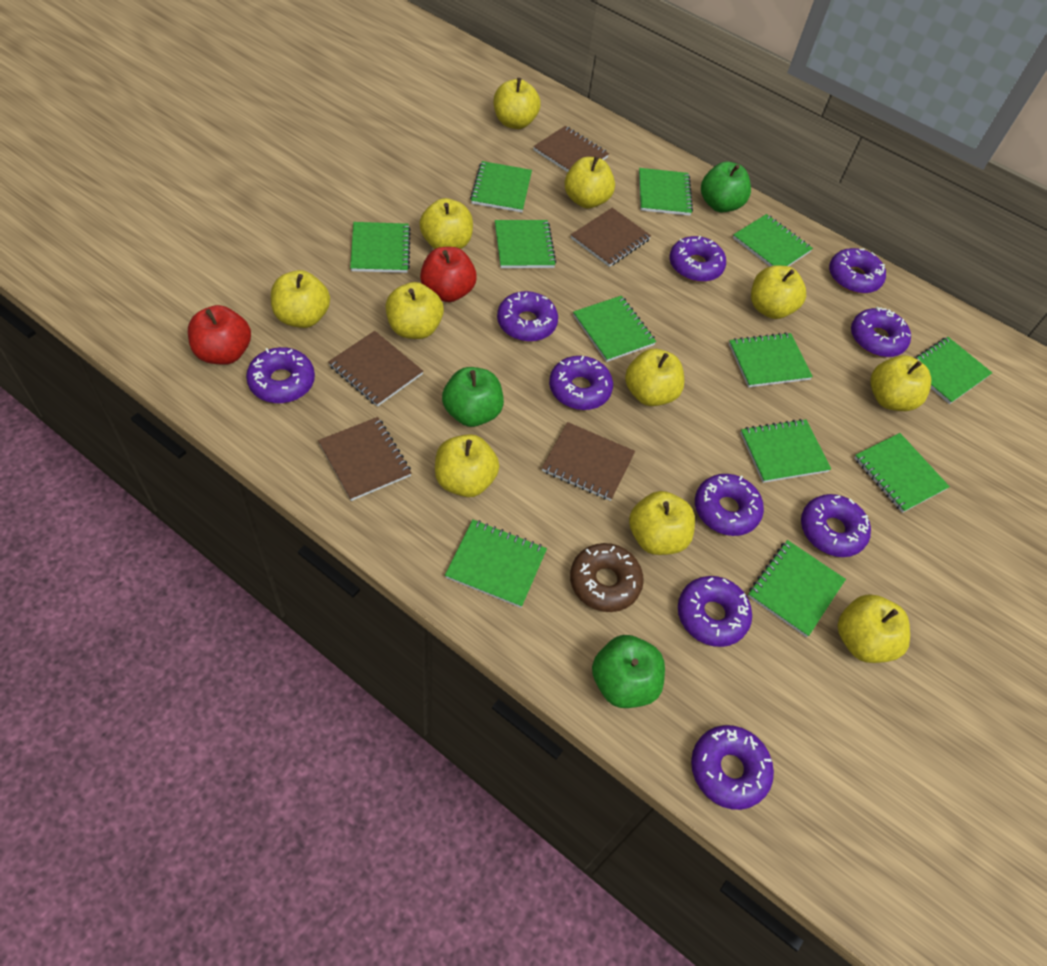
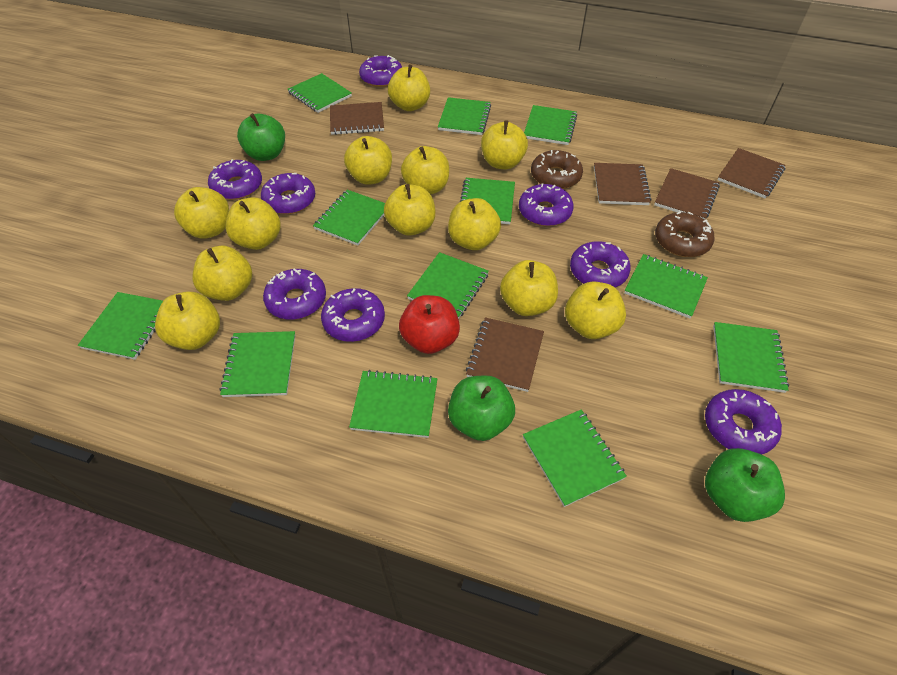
brown donut: 1 -> 2
purple donut: 10 -> 8
red apple: 2 -> 1
yellow apple: 11 -> 12

